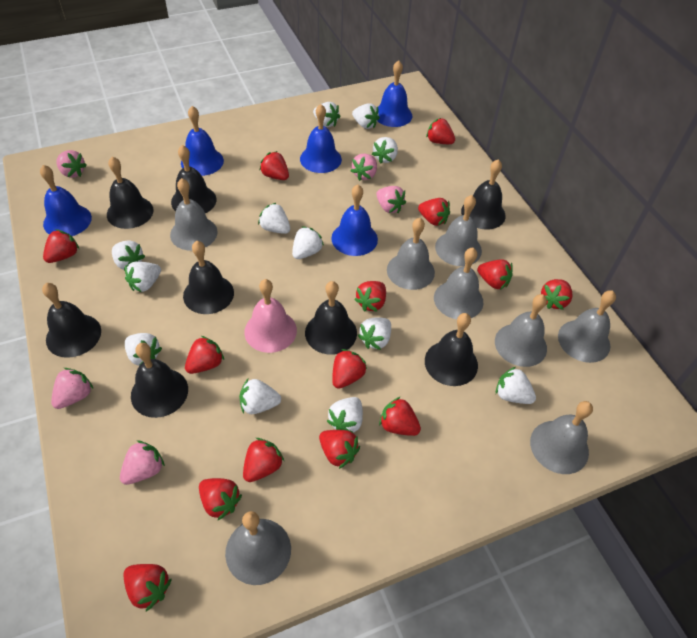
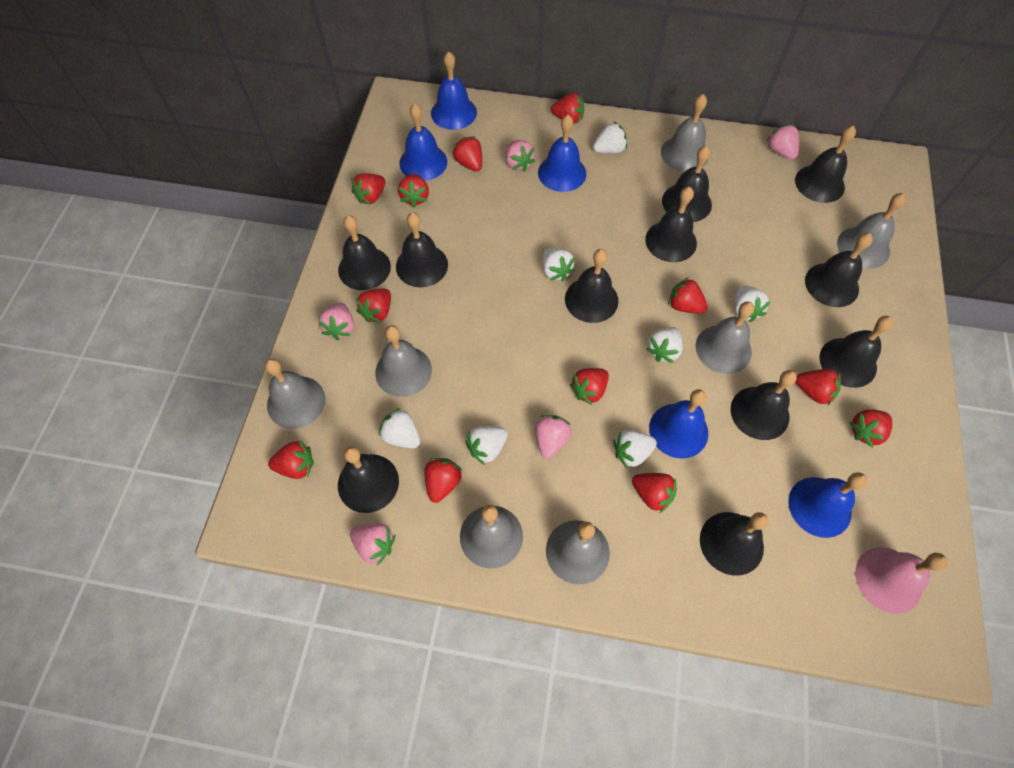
black bell: 8 -> 11
grey bell: 8 -> 7
red strawberry: 14 -> 12
white strawberry: 12 -> 7

